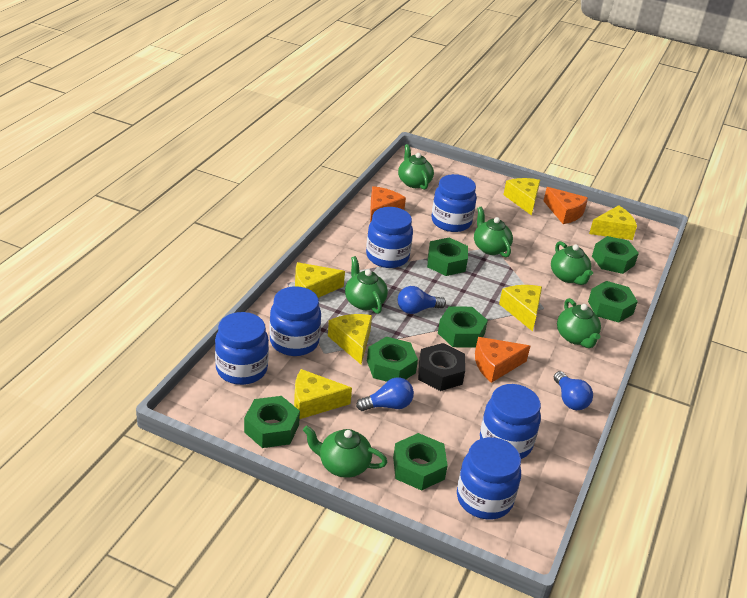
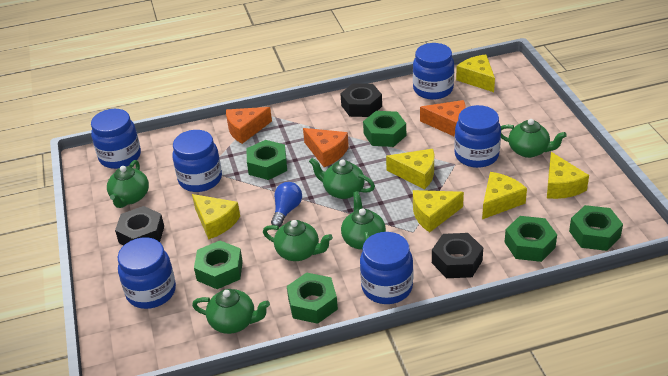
black nut: 1 -> 3
blue light bulb: 3 -> 1
green nut: 7 -> 6

